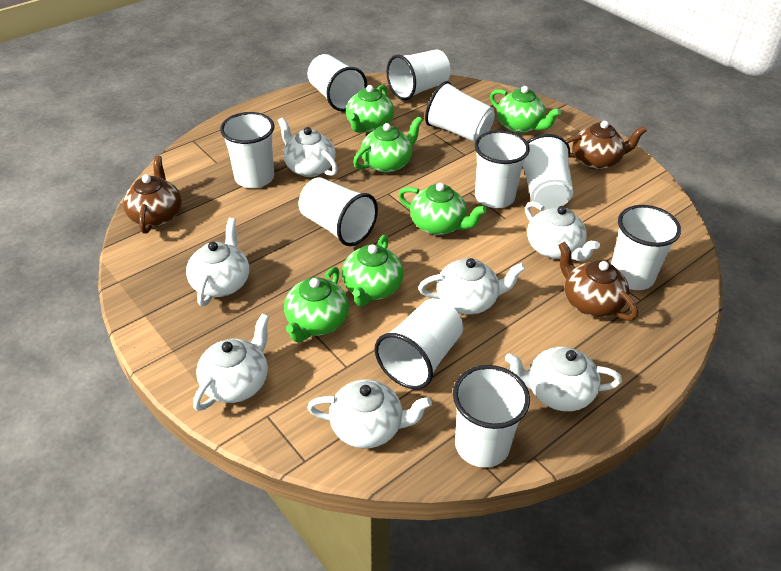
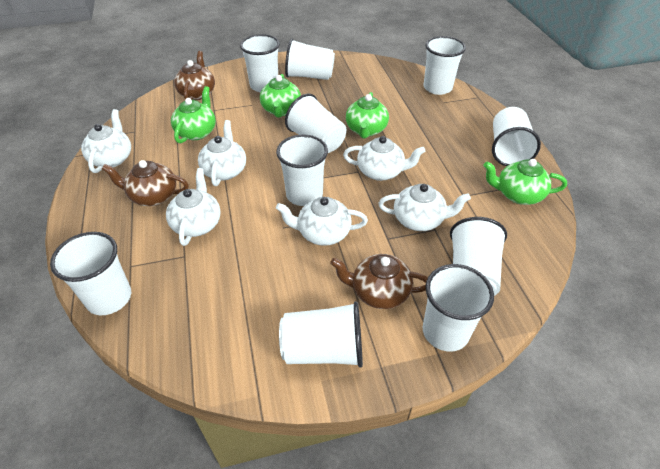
green teapot: 6 -> 4
white teapot: 7 -> 6

